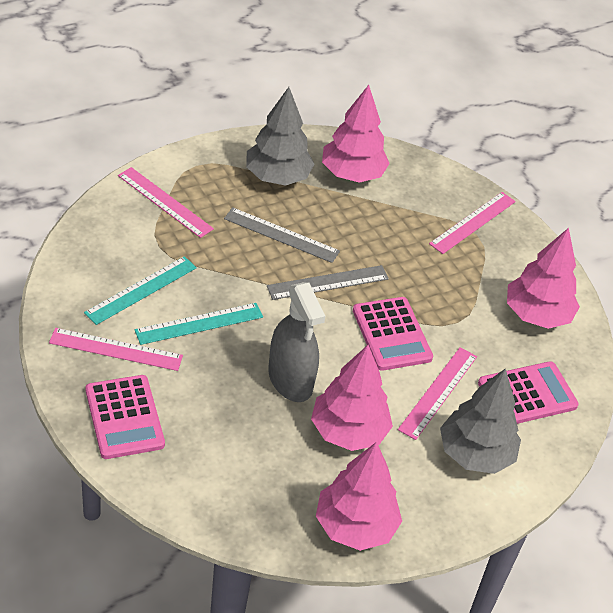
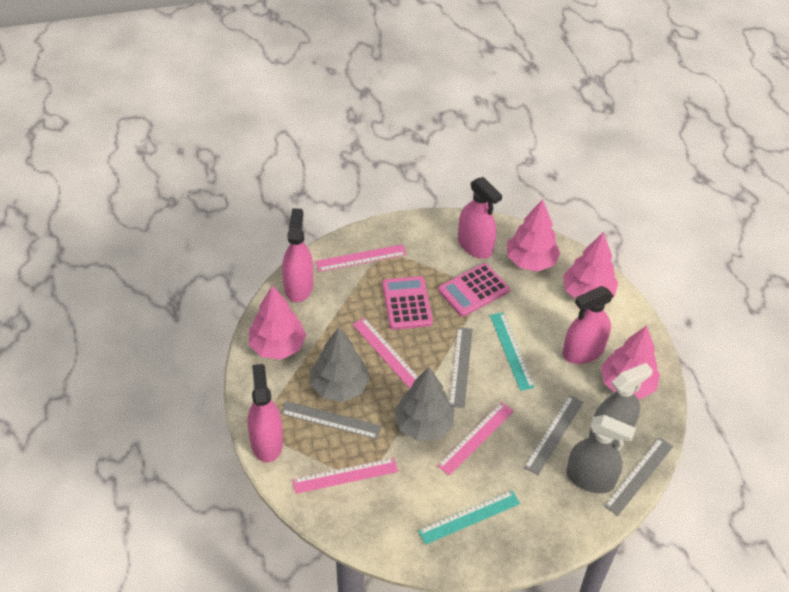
grey ruler: 2 -> 4
grey spray bottle: 1 -> 2
pink calculator: 3 -> 2
pink spray bottle: 0 -> 4

